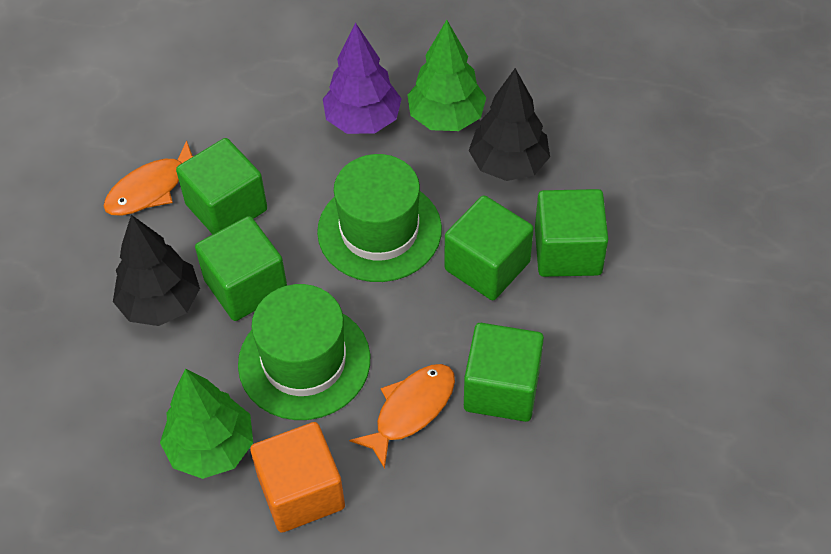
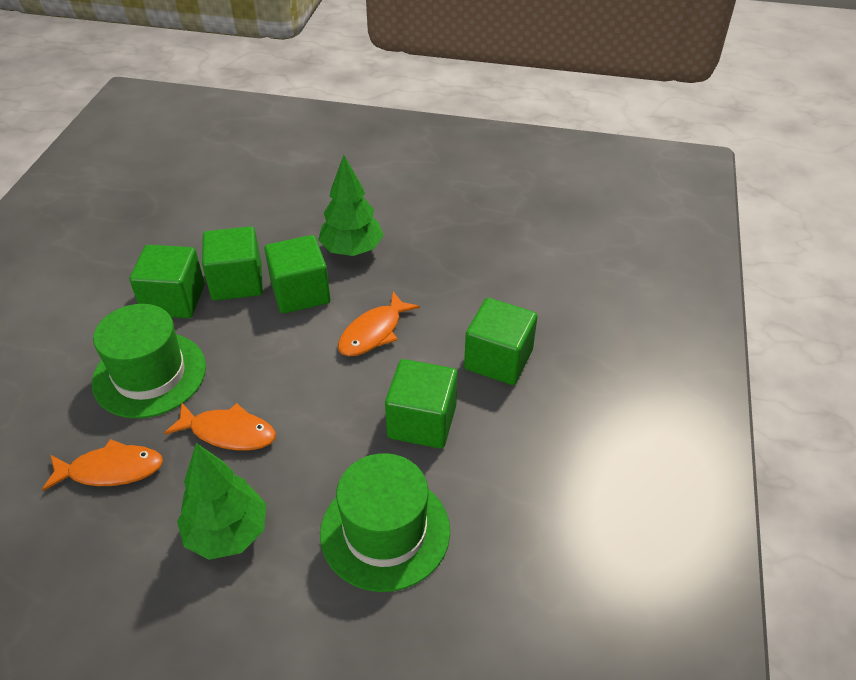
black tree: 2 -> 0
orange cube: 1 -> 0
orange fish: 2 -> 3
purple tree: 1 -> 0

